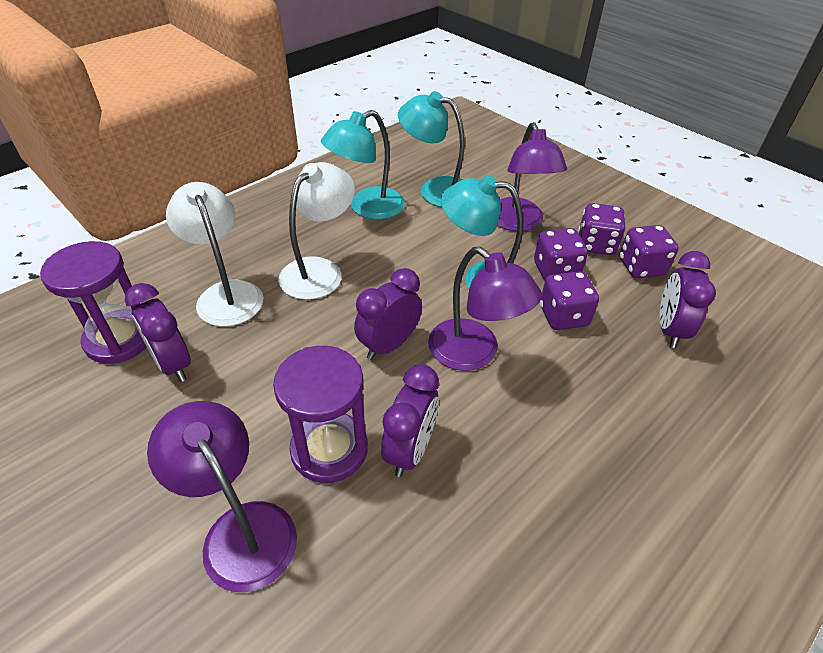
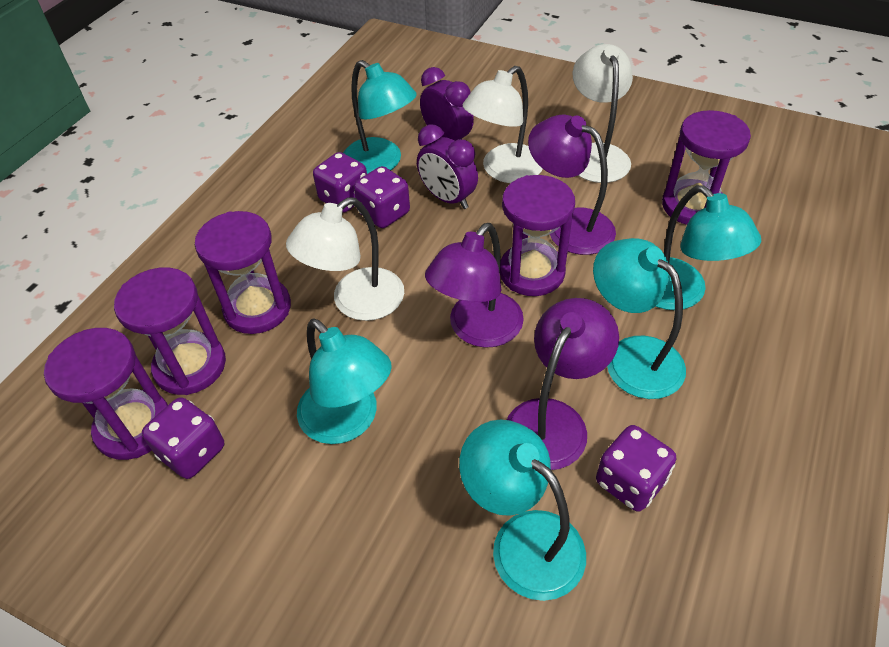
purple clock: 4 -> 2
purple hourglass: 2 -> 5
turquoise lamp: 3 -> 5
white lamp: 2 -> 3

